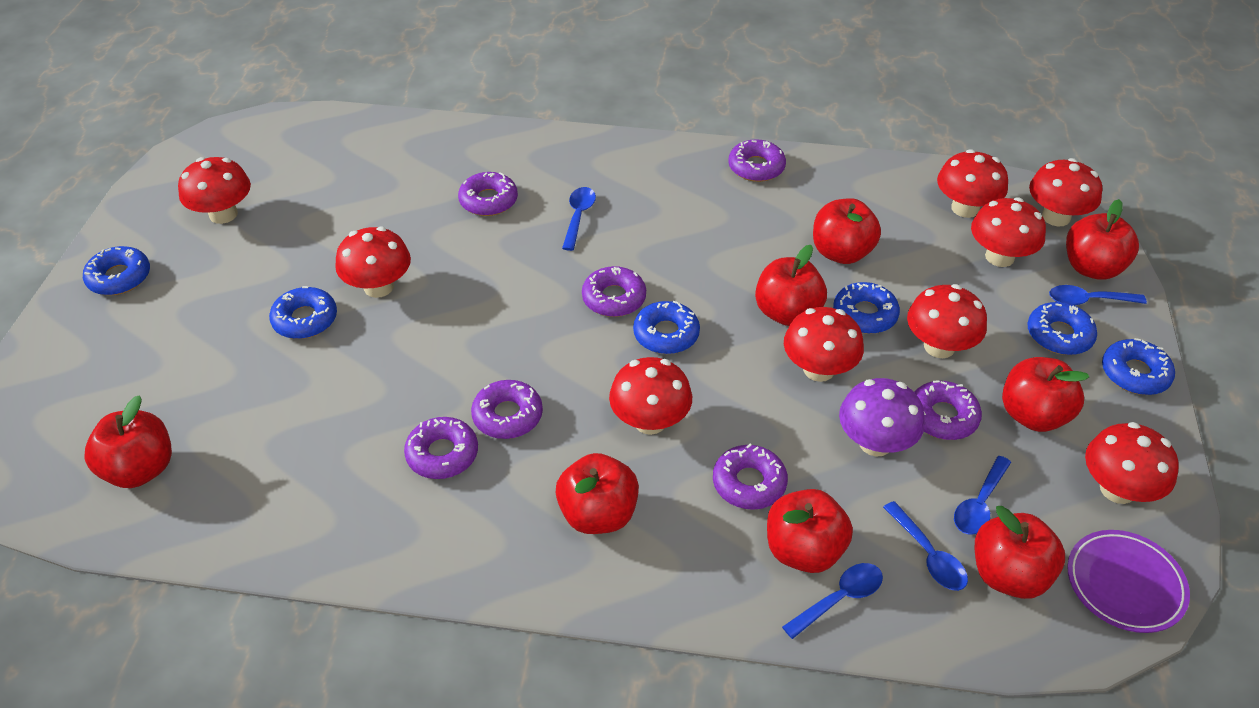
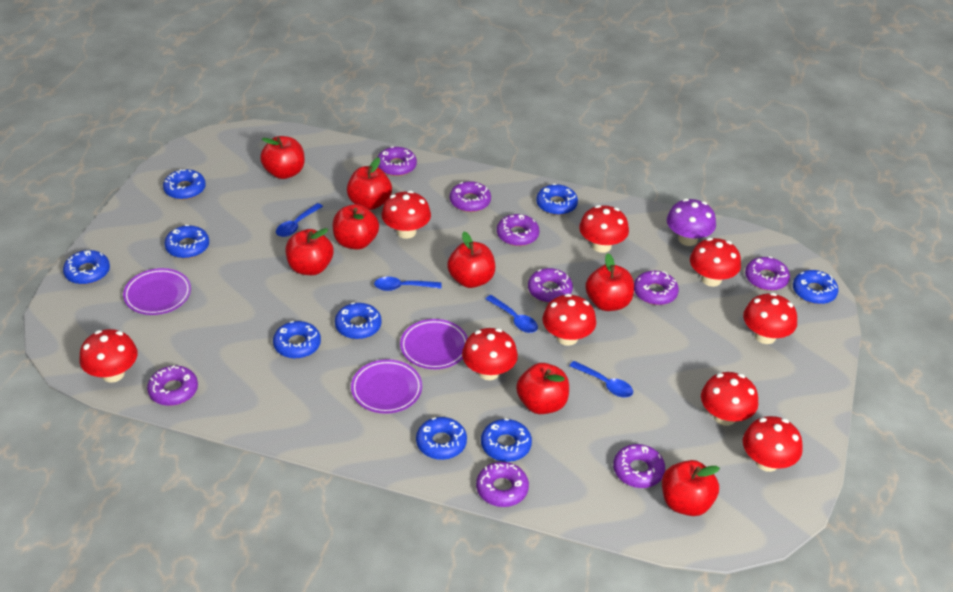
blue donut: 6 -> 9
blue spoon: 5 -> 4
purple donut: 7 -> 9
purple plate: 1 -> 3

